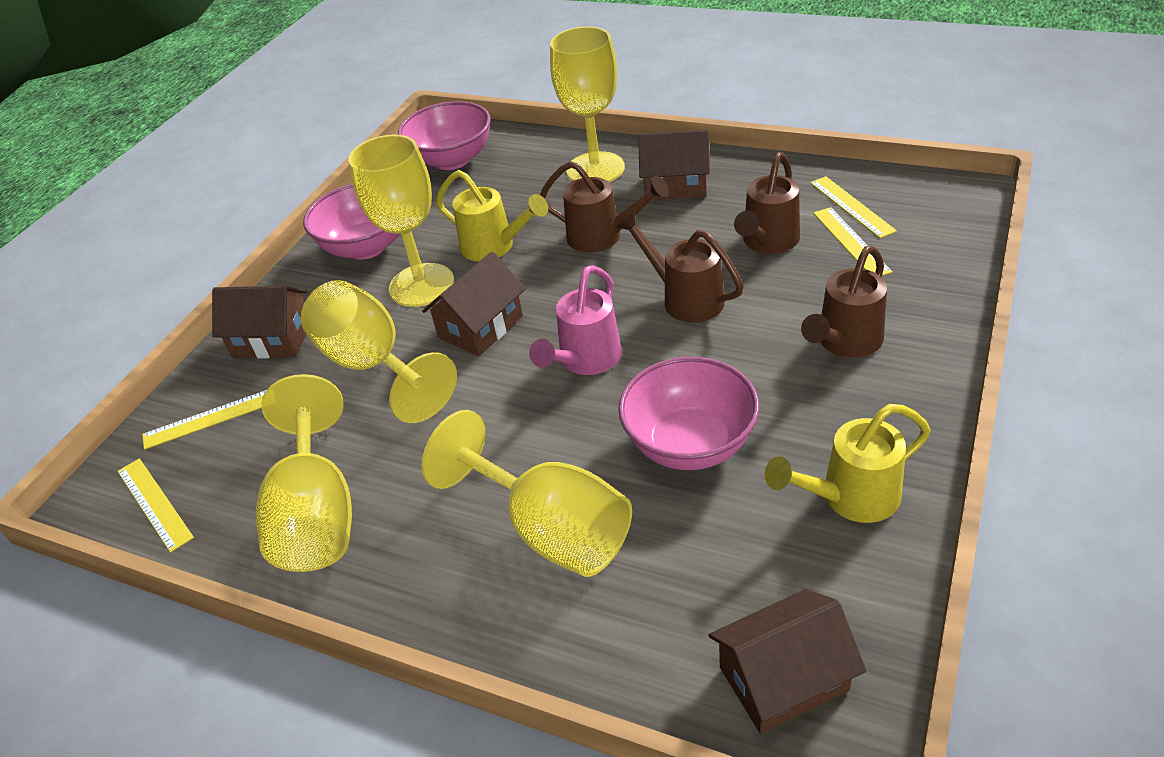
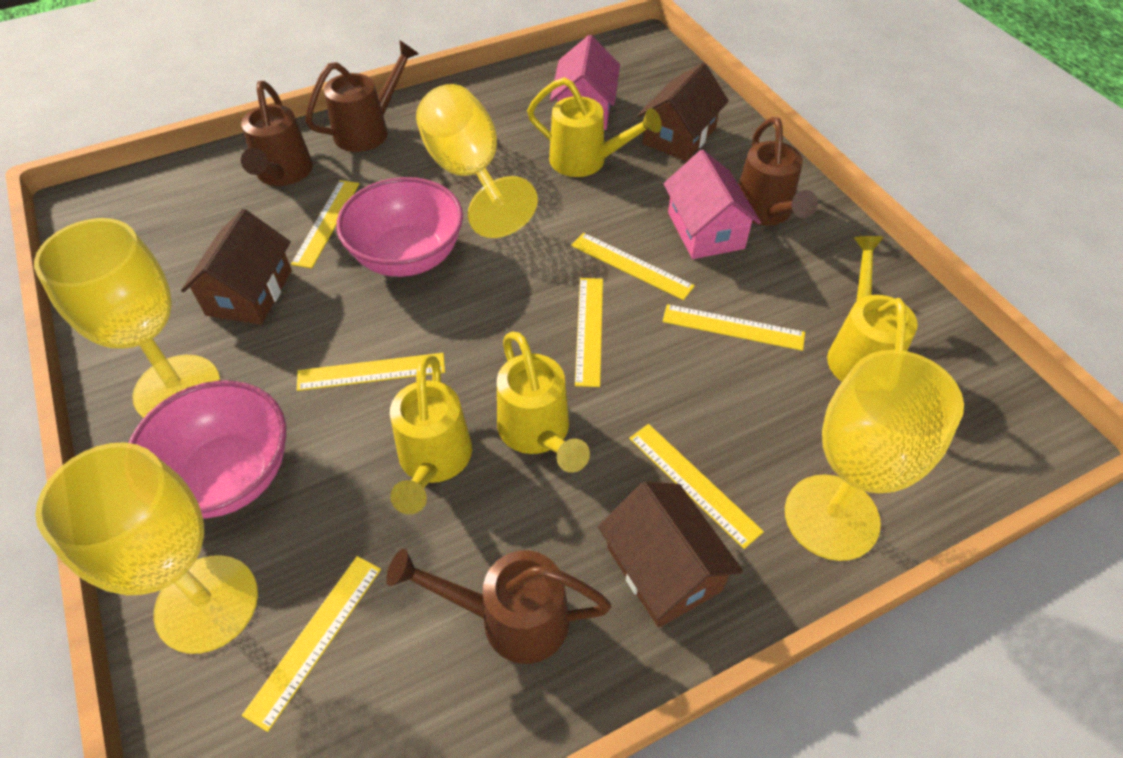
brown house: 4 -> 3
pink bowl: 3 -> 2
pink house: 0 -> 2
pink watering can: 1 -> 0
yellow goblet: 5 -> 4
yellow ruler: 4 -> 7
yellow watering can: 2 -> 4

